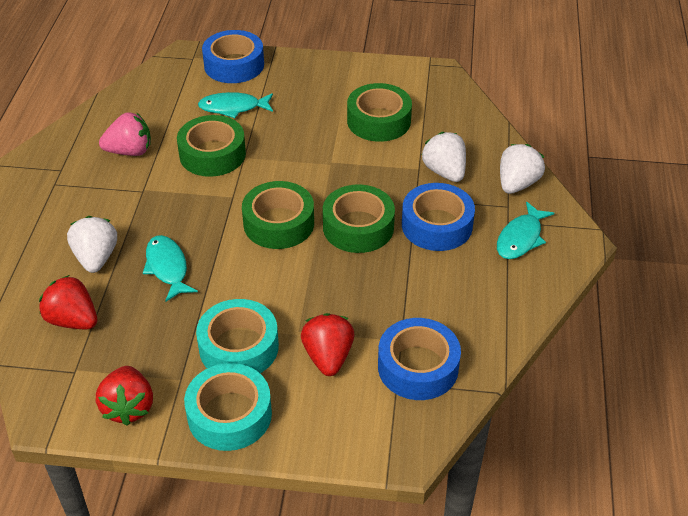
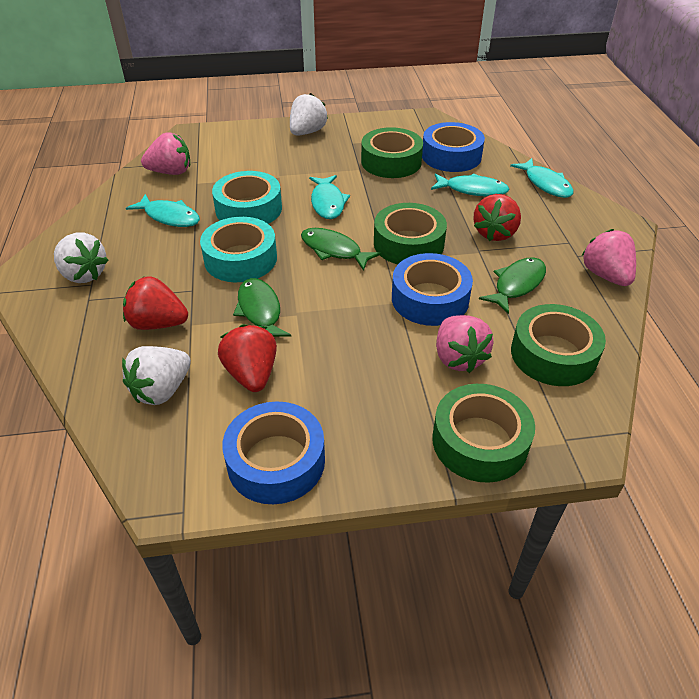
green fish: 0 -> 3
pink strawberry: 1 -> 3
turquoise fish: 3 -> 4

